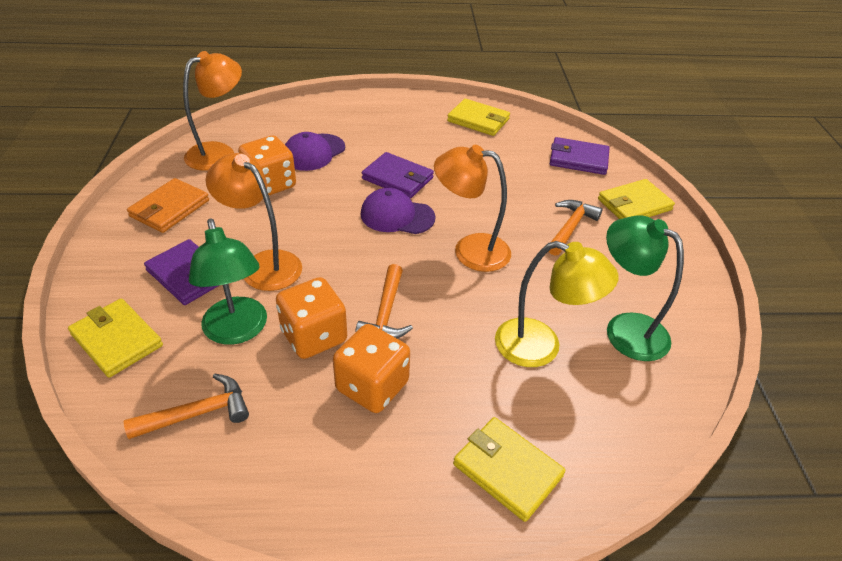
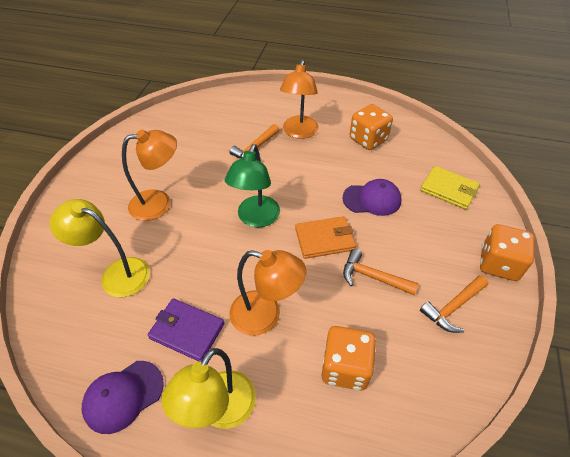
green lamp: 2 -> 1
purple wallet: 3 -> 1
yellow lamp: 1 -> 2
yellow wallet: 4 -> 1

